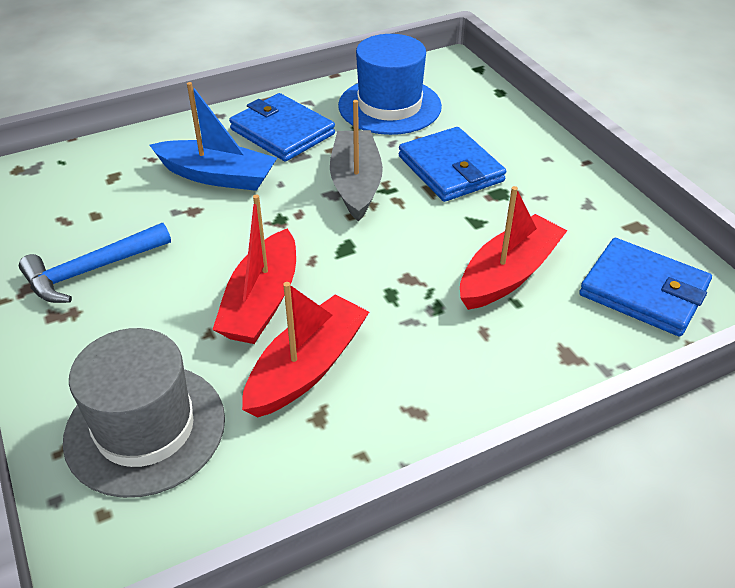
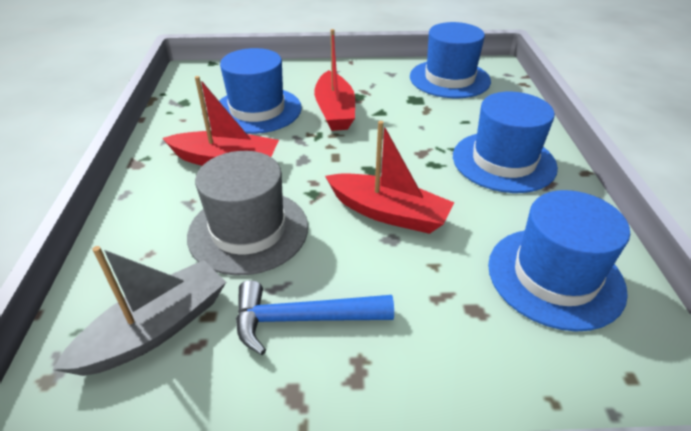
blue boat: 1 -> 0
blue hat: 1 -> 4
blue wallet: 3 -> 0

